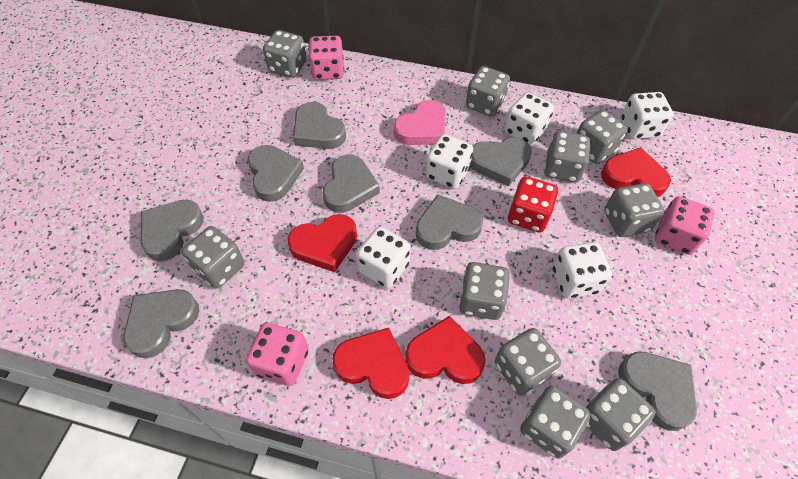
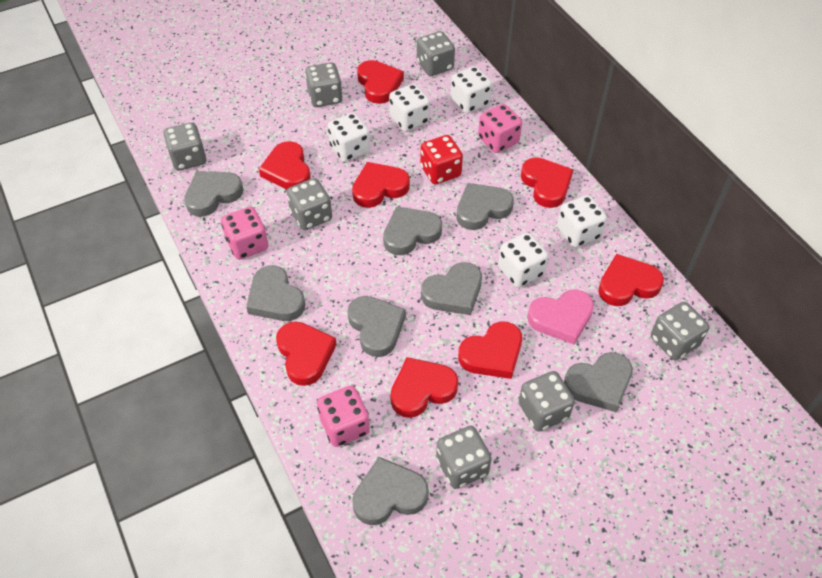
grey dice: 10 -> 7
red heart: 4 -> 8

